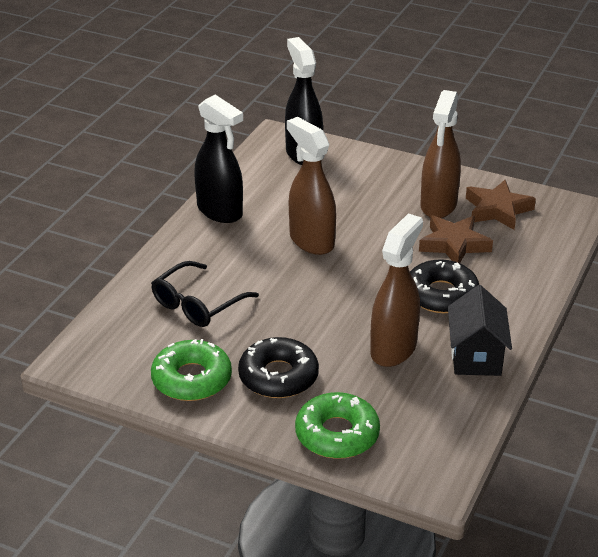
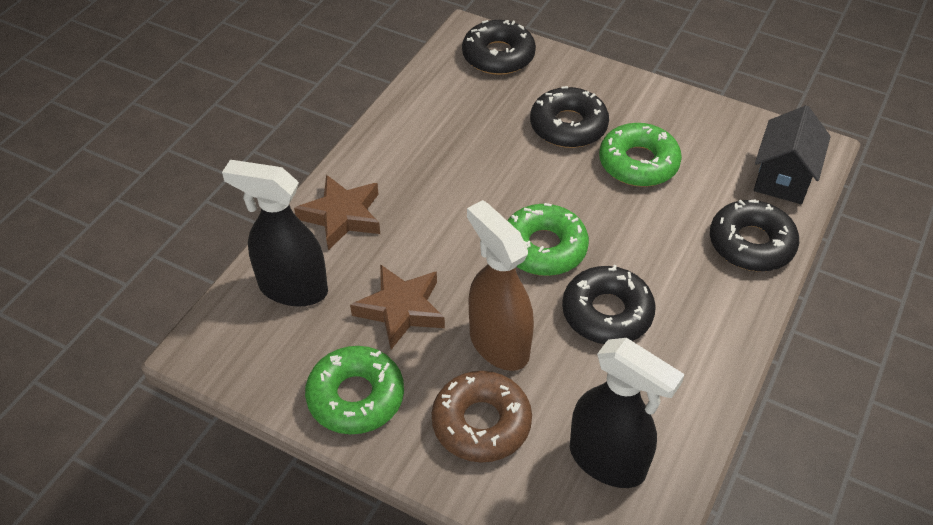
black donut: 2 -> 4
black glasses: 1 -> 0
brown donut: 0 -> 1
brown spray bottle: 3 -> 1
green donut: 2 -> 3

